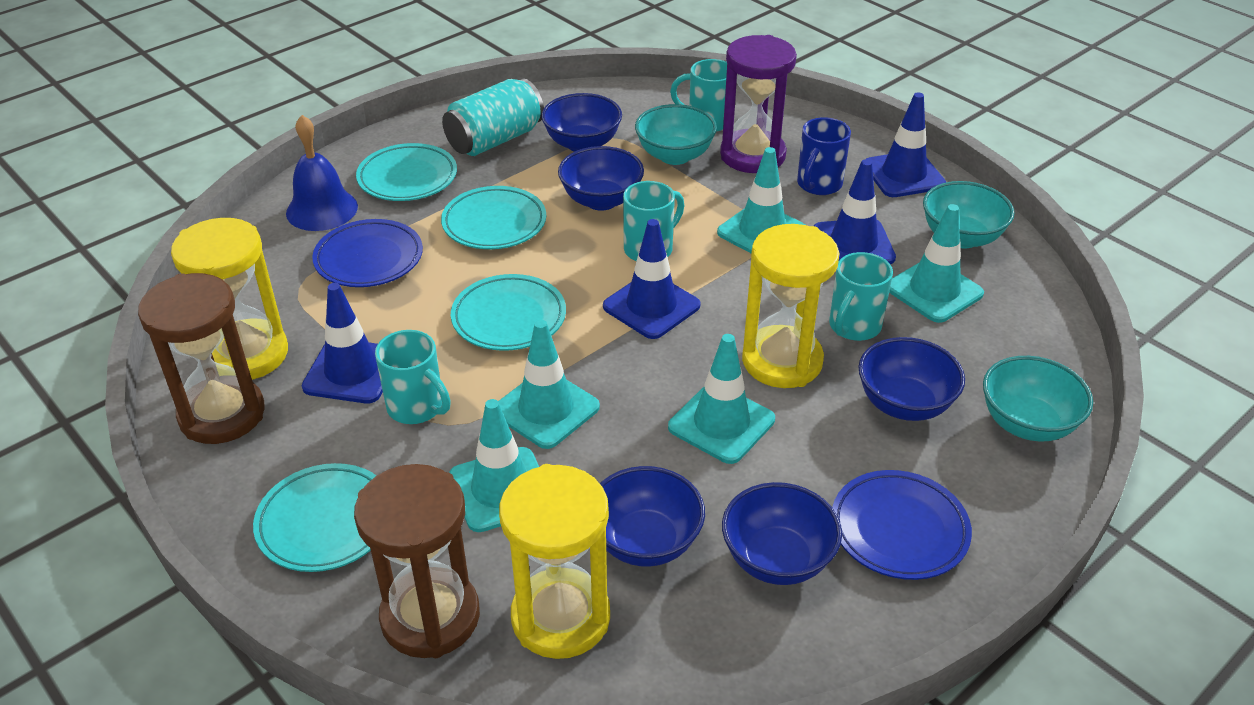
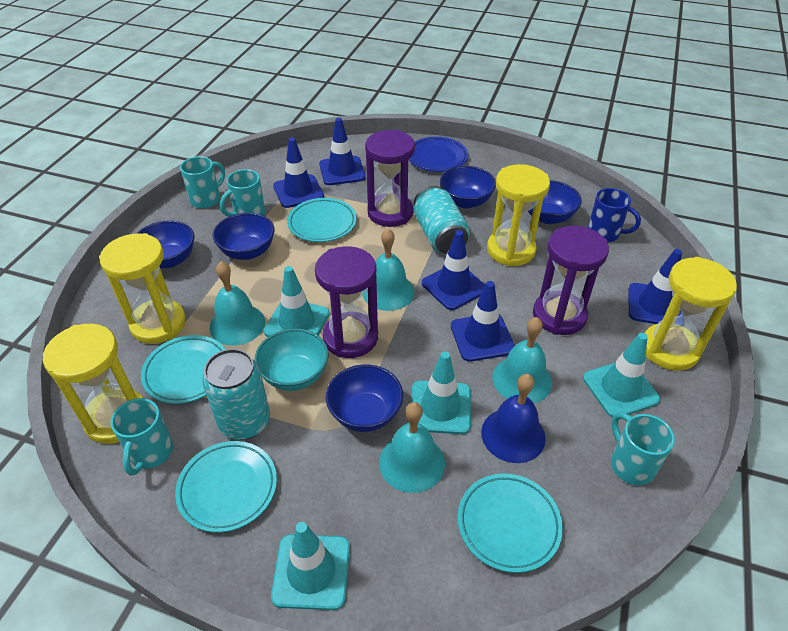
blue plate: 2 -> 1
blue traffic cone: 4 -> 5
brown hourglass: 2 -> 0
purple hourglass: 1 -> 3
turquoise bell: 0 -> 4
turquoise bowl: 3 -> 1
turquoise can: 1 -> 2
turquoise traffic cone: 5 -> 4
yellow hourglass: 3 -> 4

